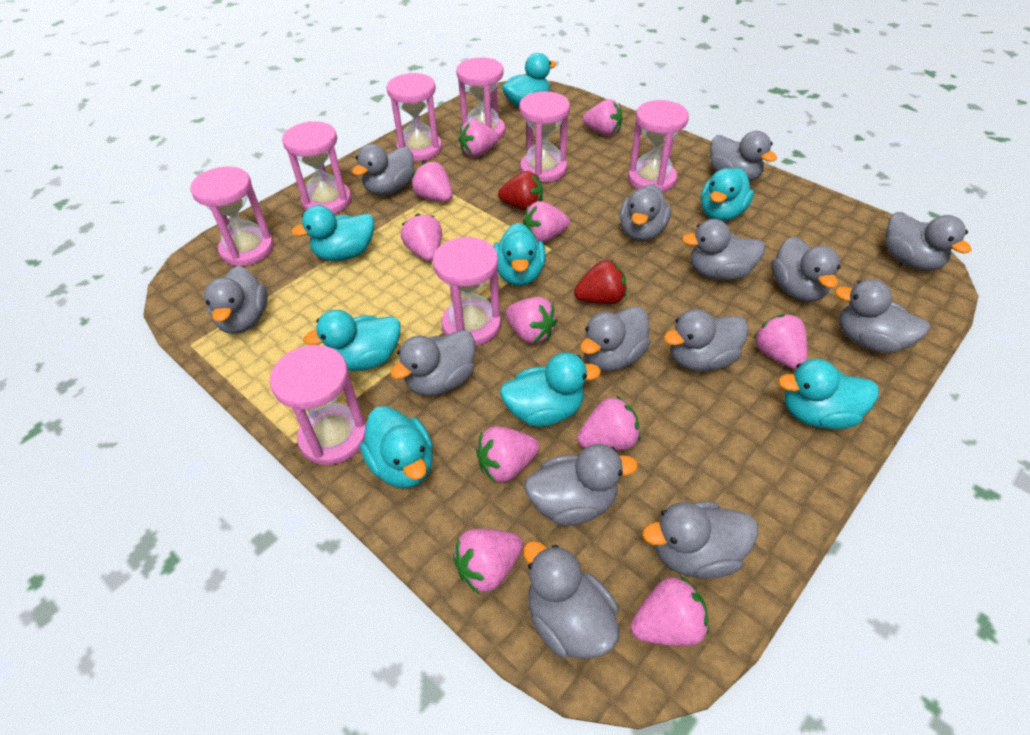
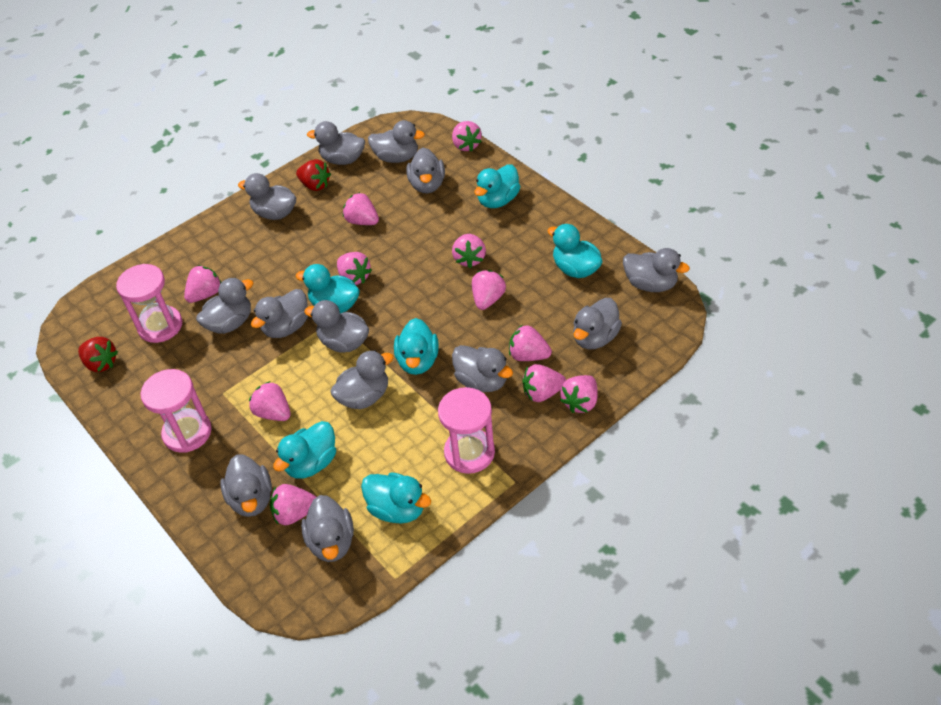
grey duck: 14 -> 13
pink hourglass: 8 -> 3
turquoise duck: 8 -> 6

